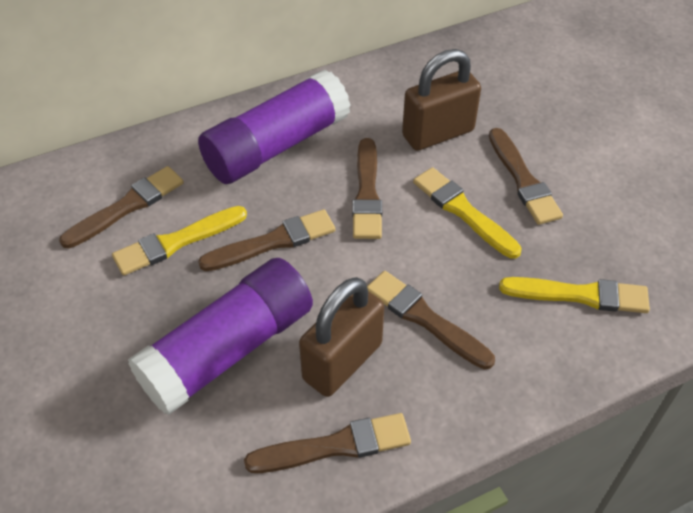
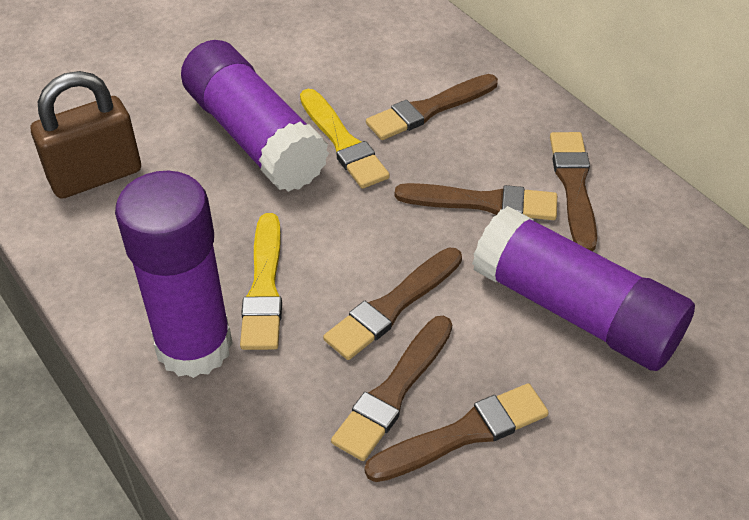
brown padlock: 2 -> 1
purple glue stick: 2 -> 3
yellow brush: 3 -> 2

